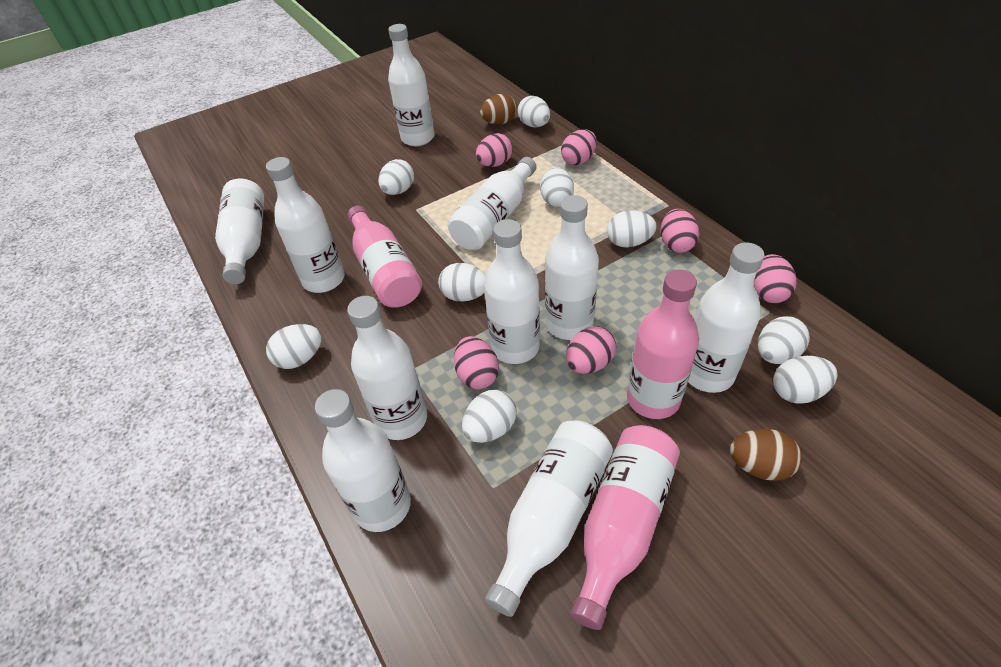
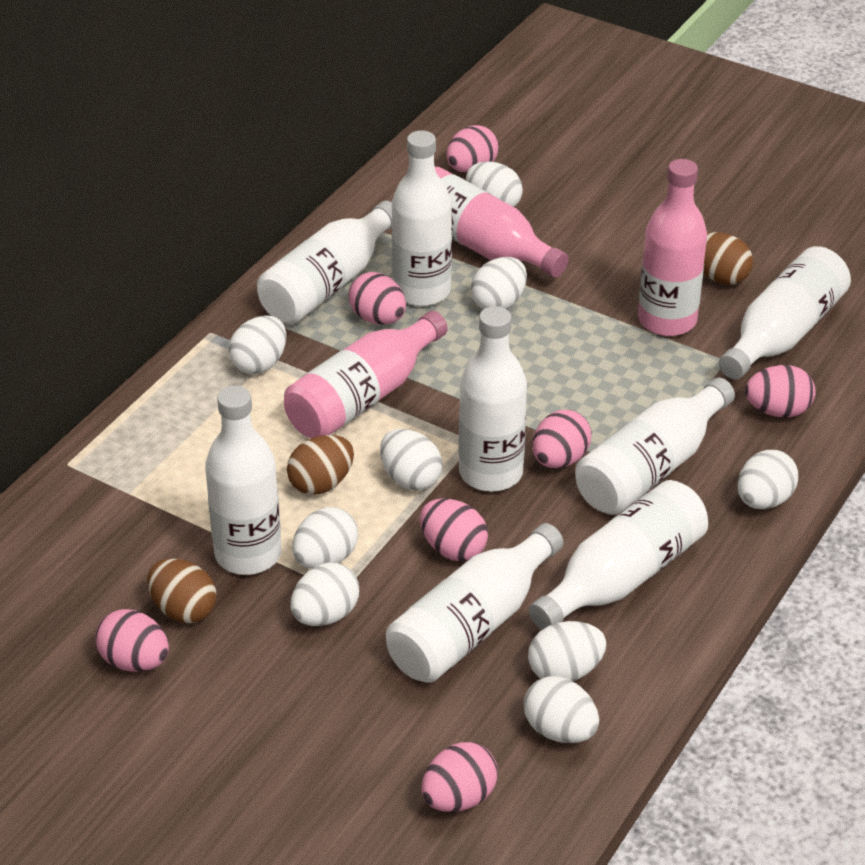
brown egg: 2 -> 3
pink egg: 6 -> 7
white bottle: 10 -> 8

